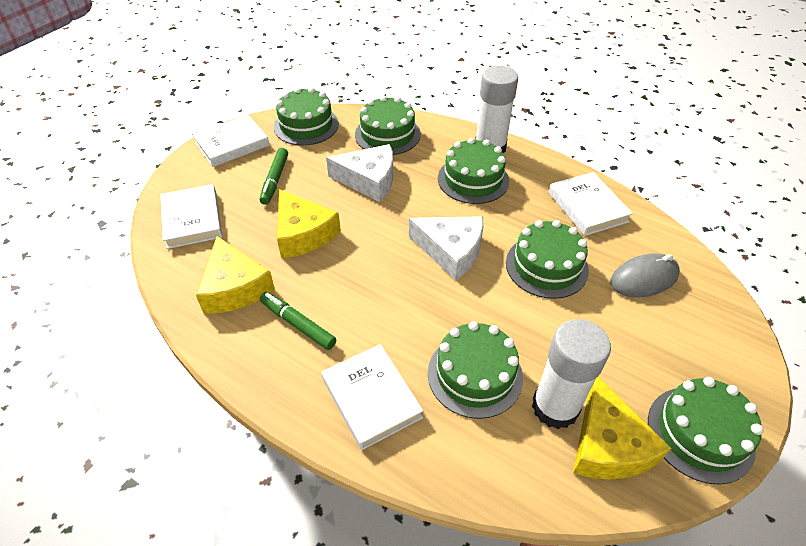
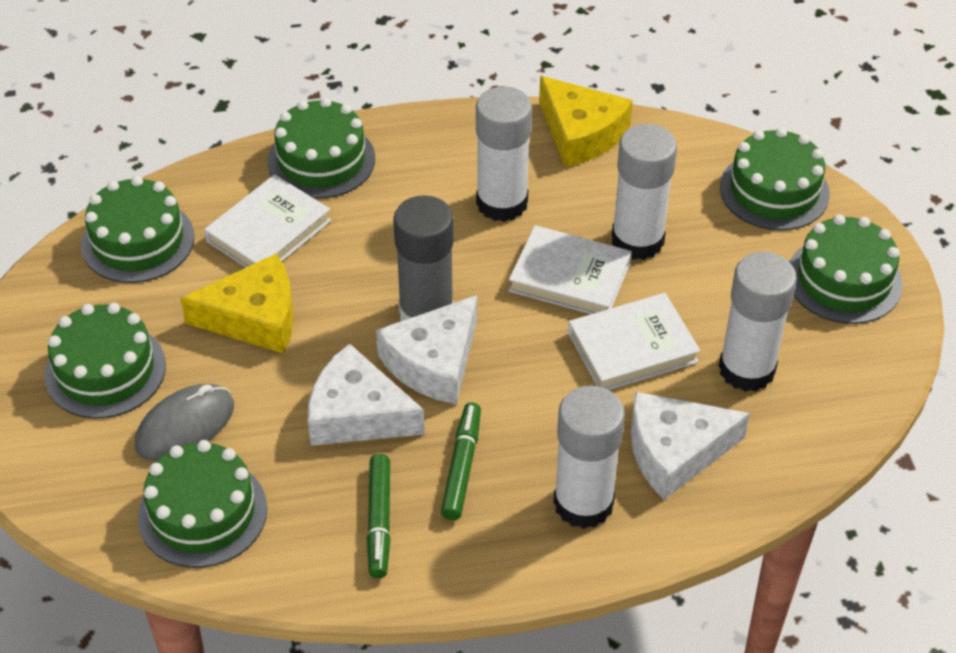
grey glue stick: 0 -> 1
white book: 4 -> 3
white cheese: 2 -> 3
white glue stick: 2 -> 4
yellow cheese: 3 -> 2

